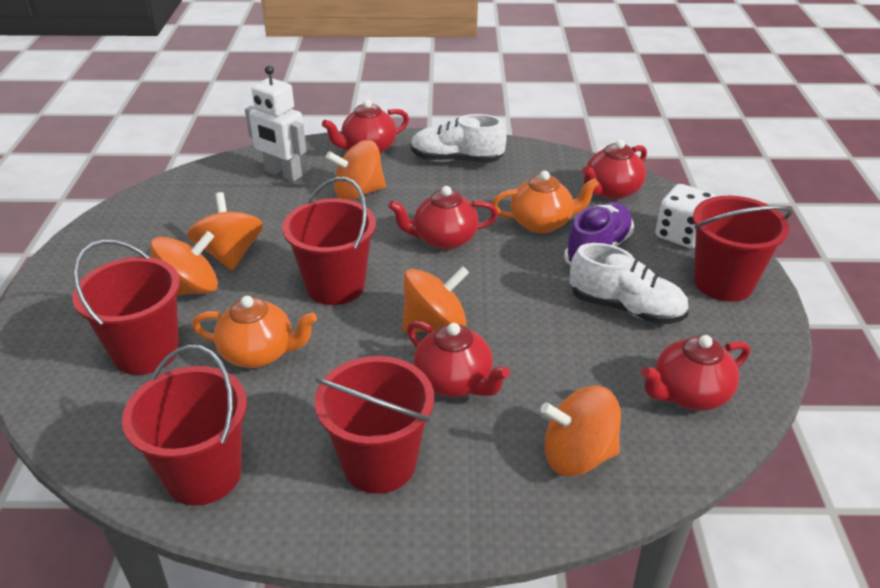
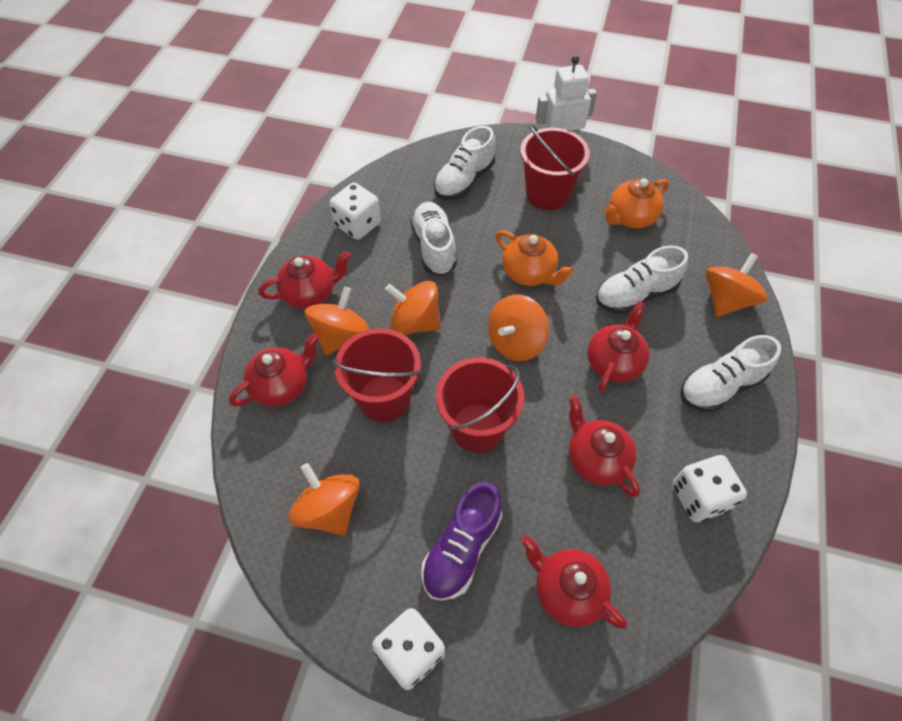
red bucket: 5 -> 3
white dice: 1 -> 3
white shoe: 2 -> 4

